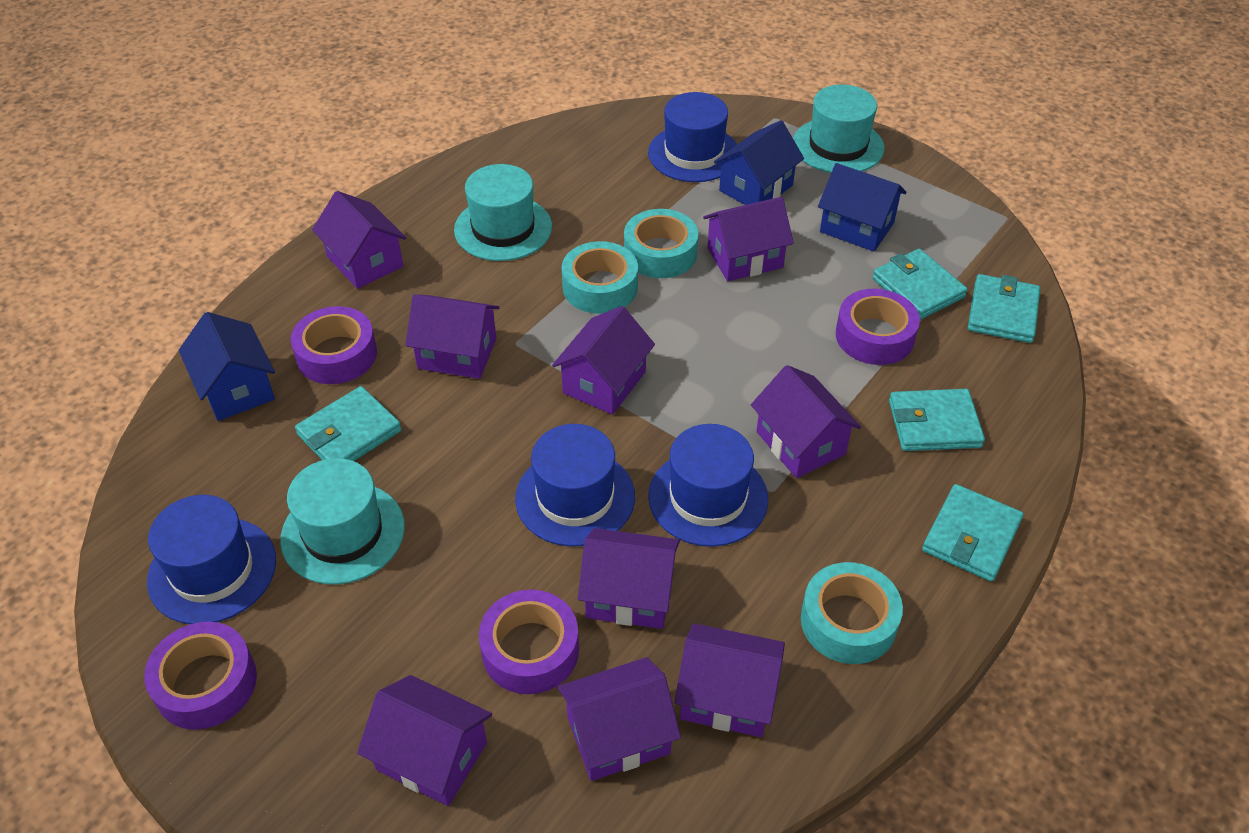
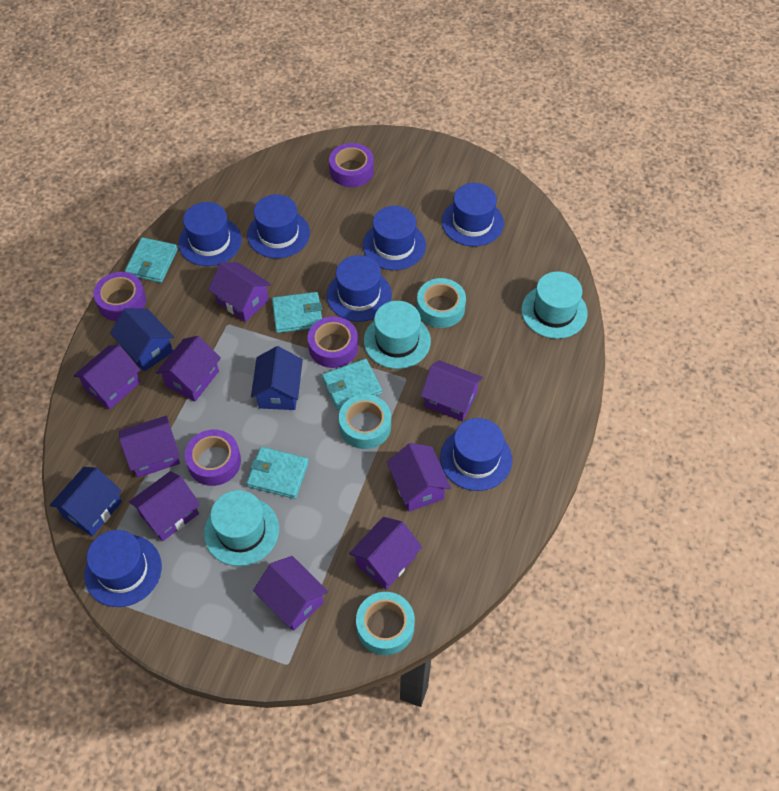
blue hat: 4 -> 7
turquoise wallet: 5 -> 4

